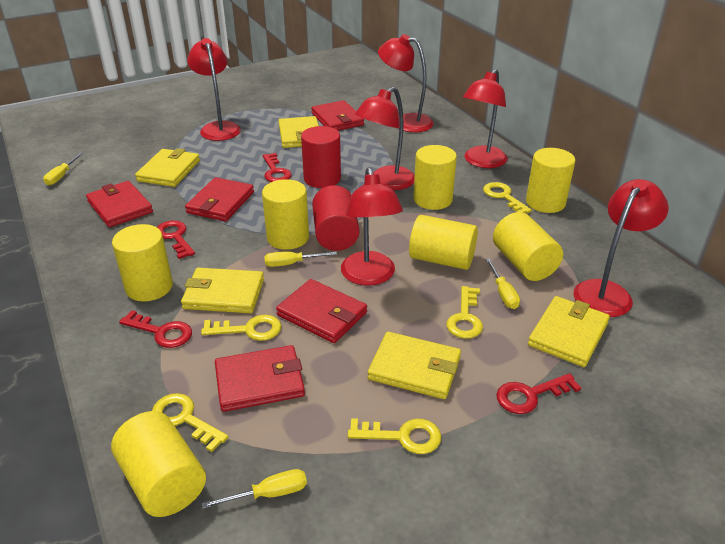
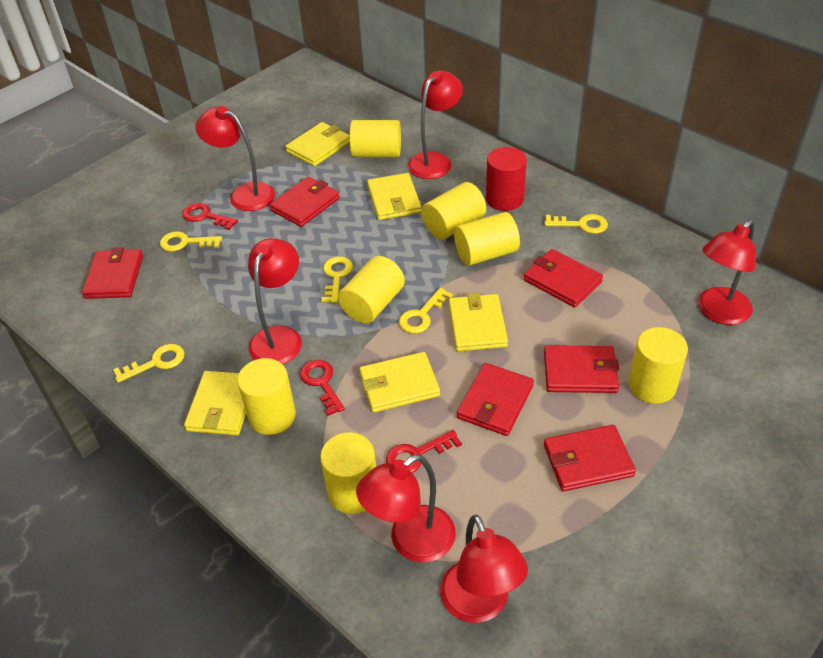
red cylinder: 2 -> 1
red key: 4 -> 3
red wallet: 5 -> 6
yellow screwdriver: 4 -> 0

